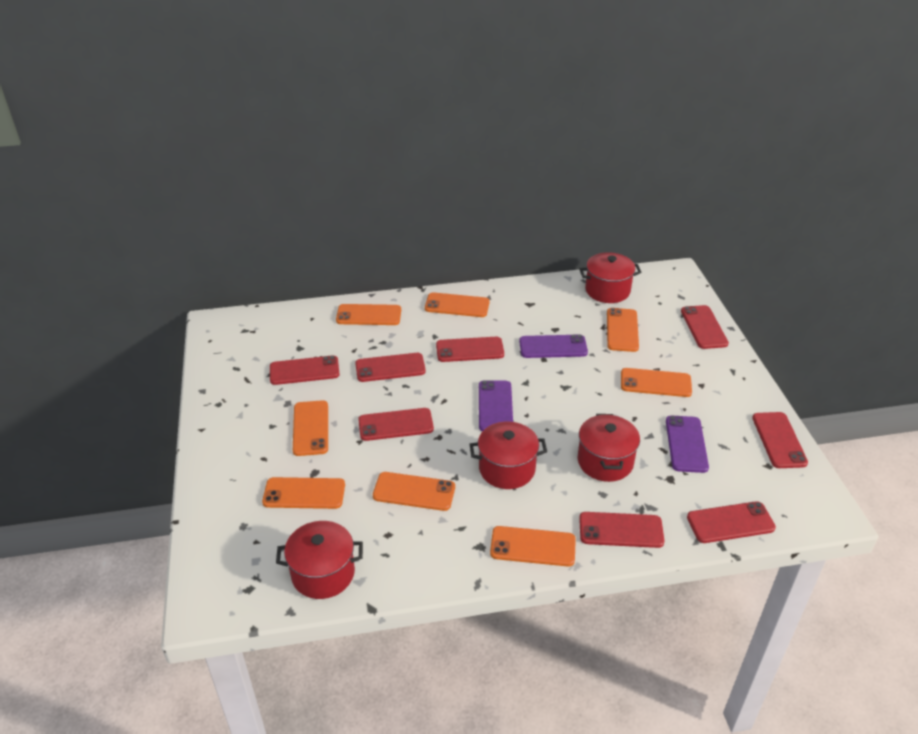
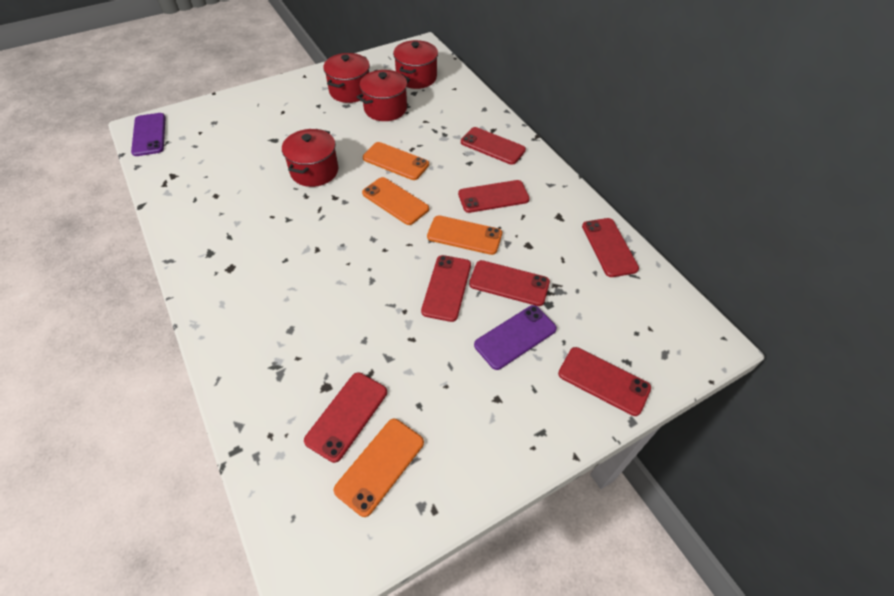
orange phone: 8 -> 4
purple phone: 3 -> 2
red phone: 8 -> 7

